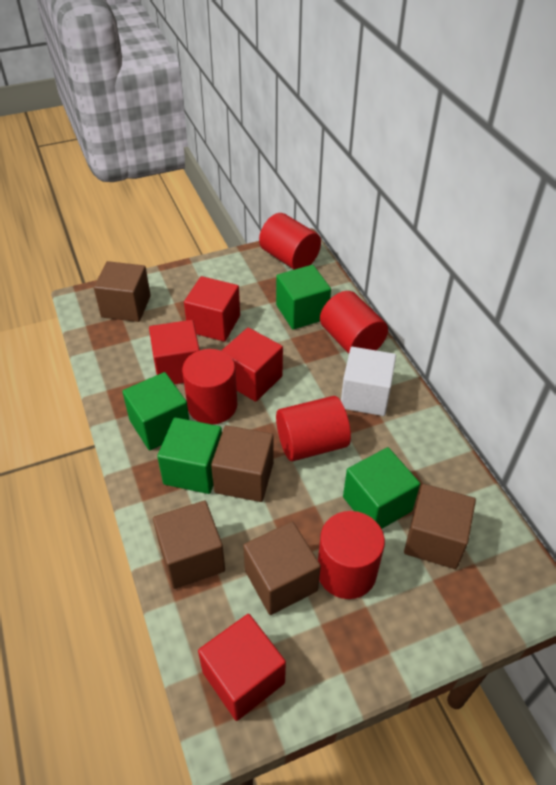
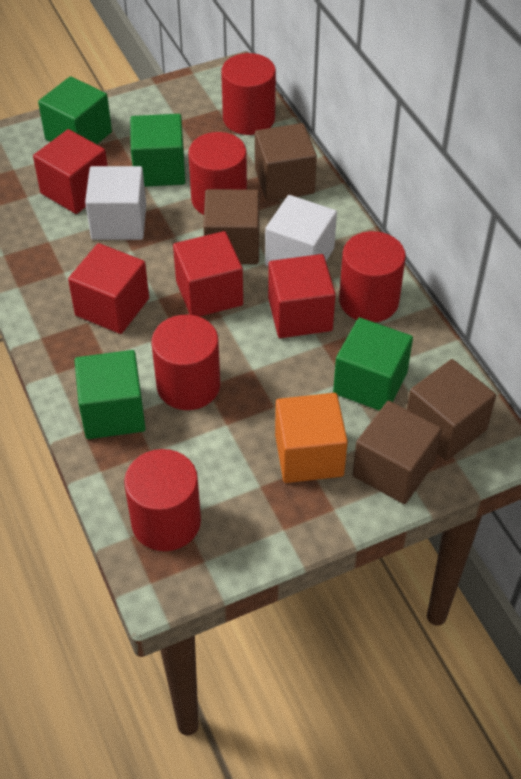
brown cube: 5 -> 4
orange cube: 0 -> 1
white cube: 1 -> 2

